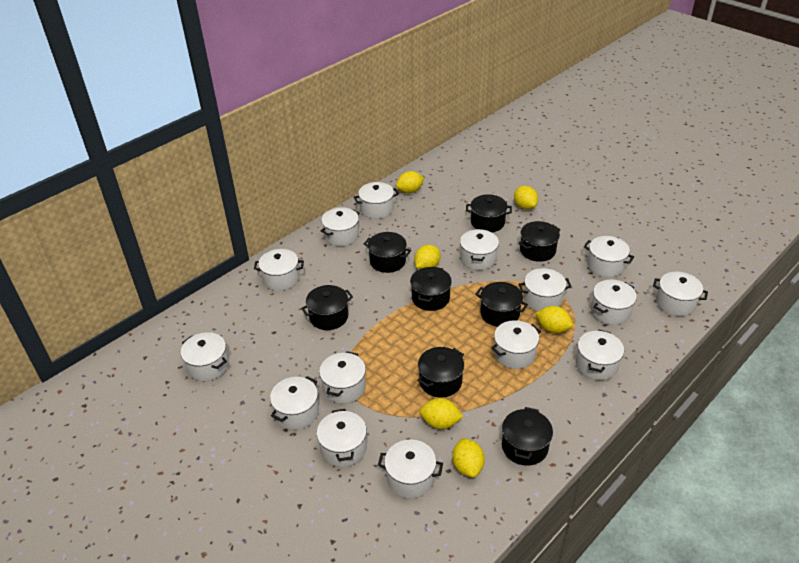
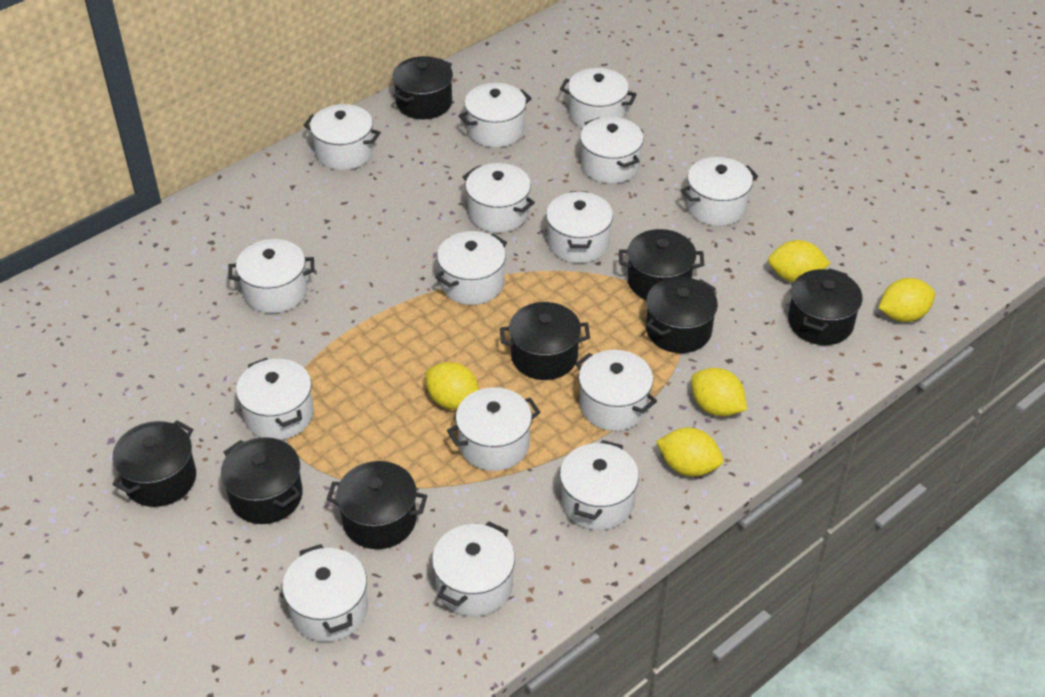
yellow lemon: 6 -> 5

